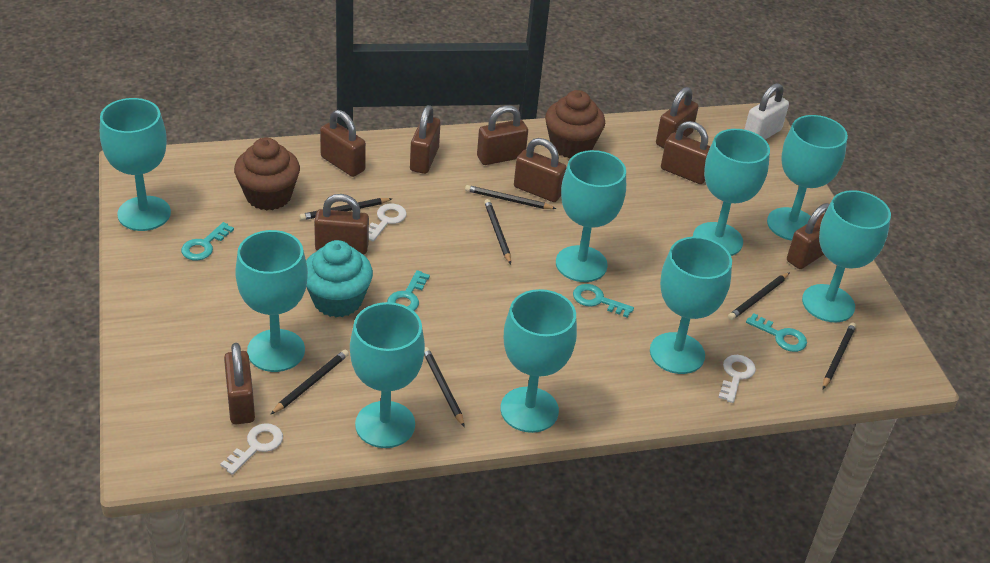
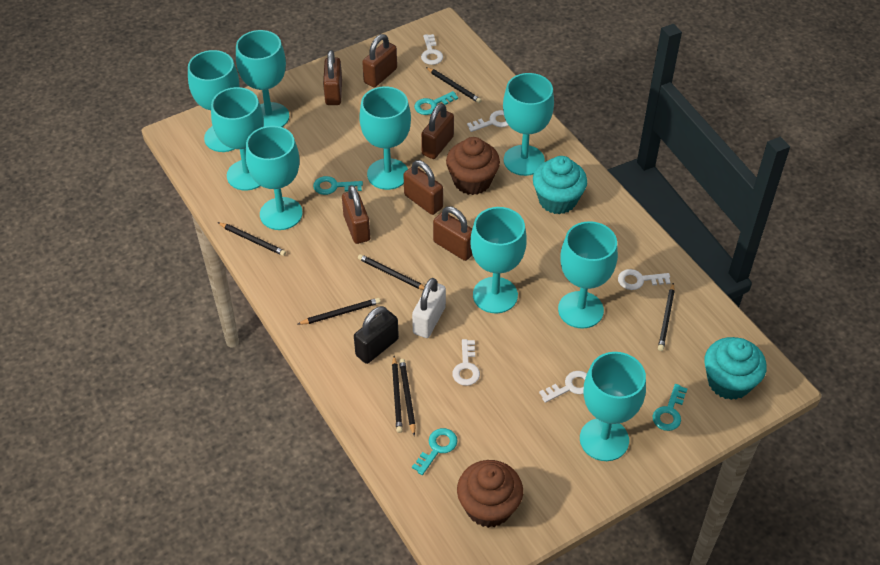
black padlock: 0 -> 1
brown padlock: 9 -> 6
turquoise cupcake: 1 -> 2
white key: 3 -> 5

